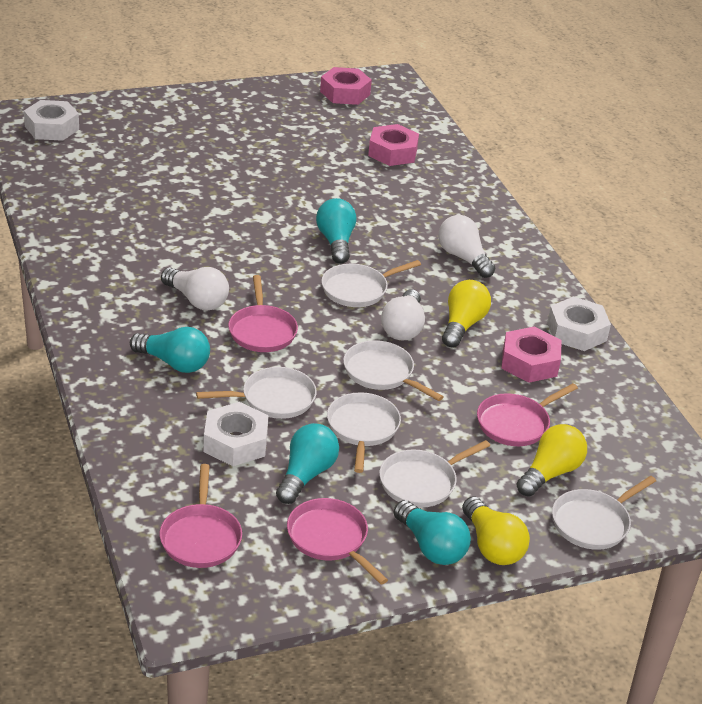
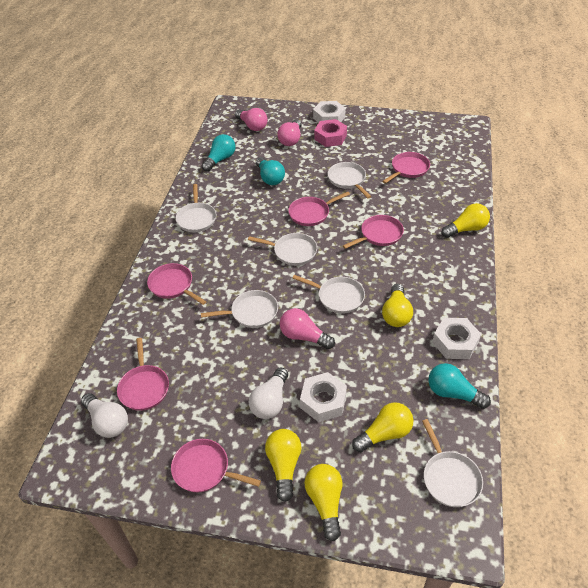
pink light bulb: 0 -> 3
pink nut: 3 -> 1
pink pan: 4 -> 6
turquoise light bulb: 4 -> 3
white light bulb: 3 -> 2
yellow light bulb: 3 -> 5

